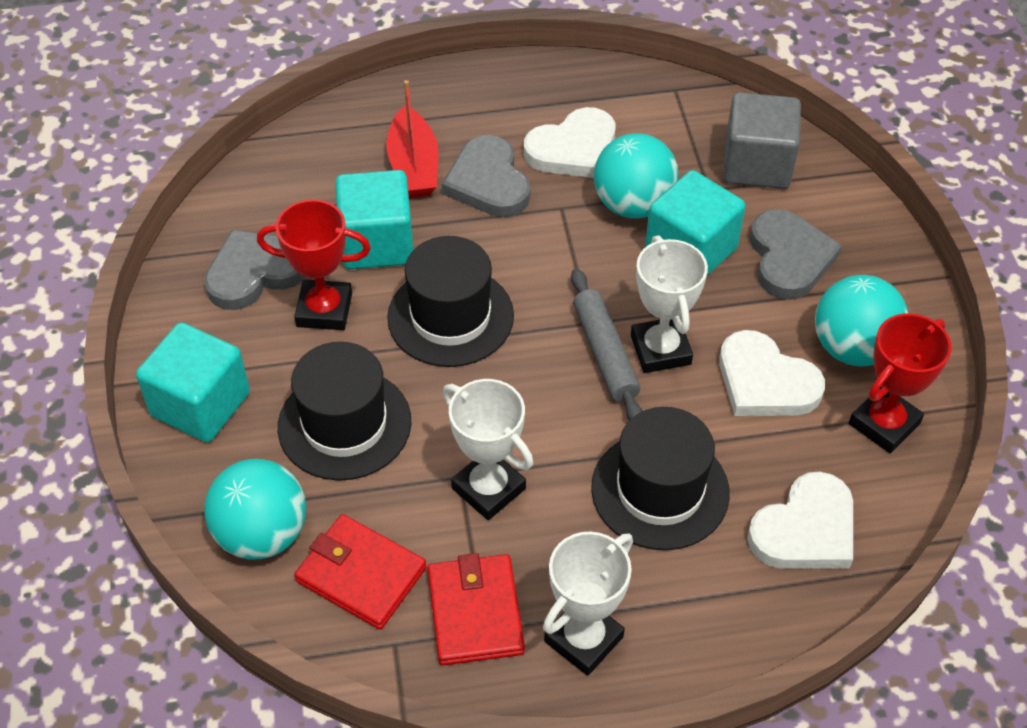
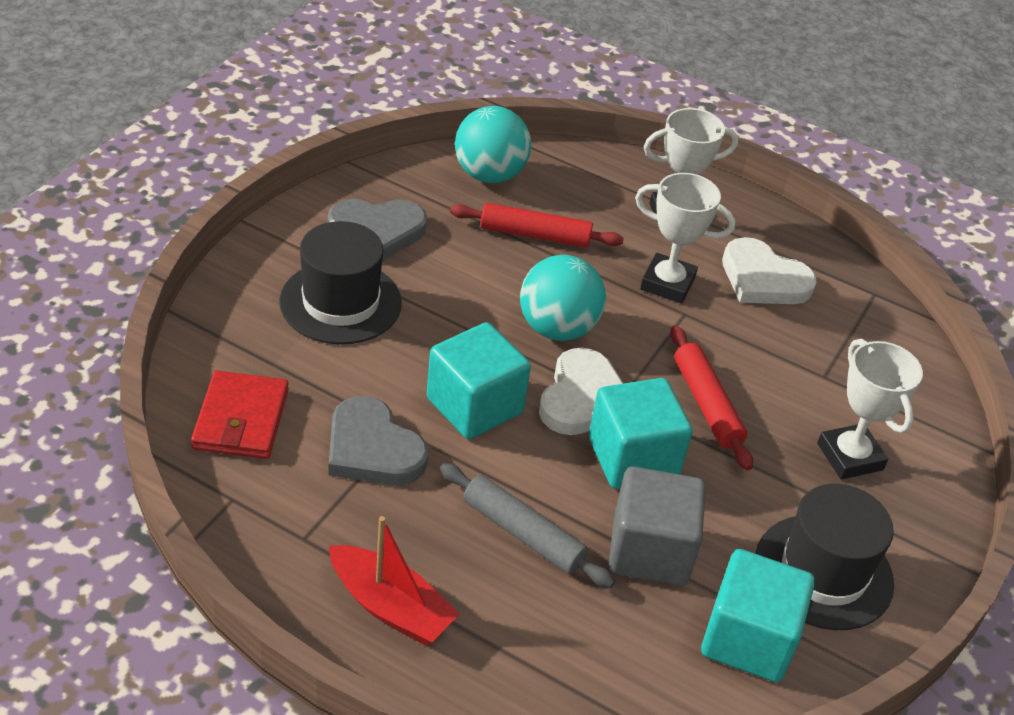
black hat: 3 -> 2
grey heart: 3 -> 2
red rolling pin: 0 -> 2
red trophy: 2 -> 0
red wallet: 2 -> 1
turquoise ball: 3 -> 2
white heart: 3 -> 2

